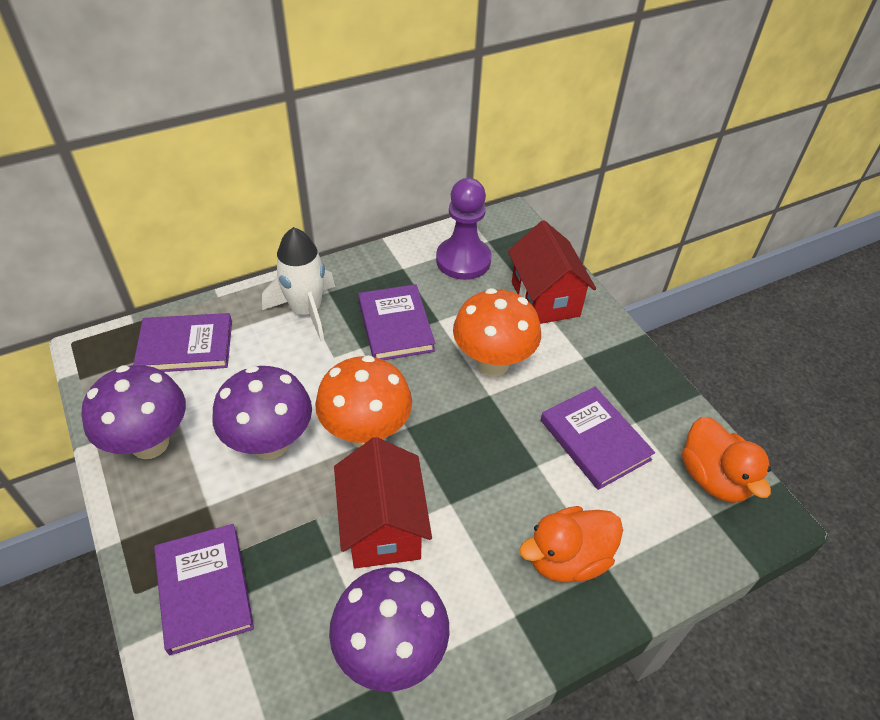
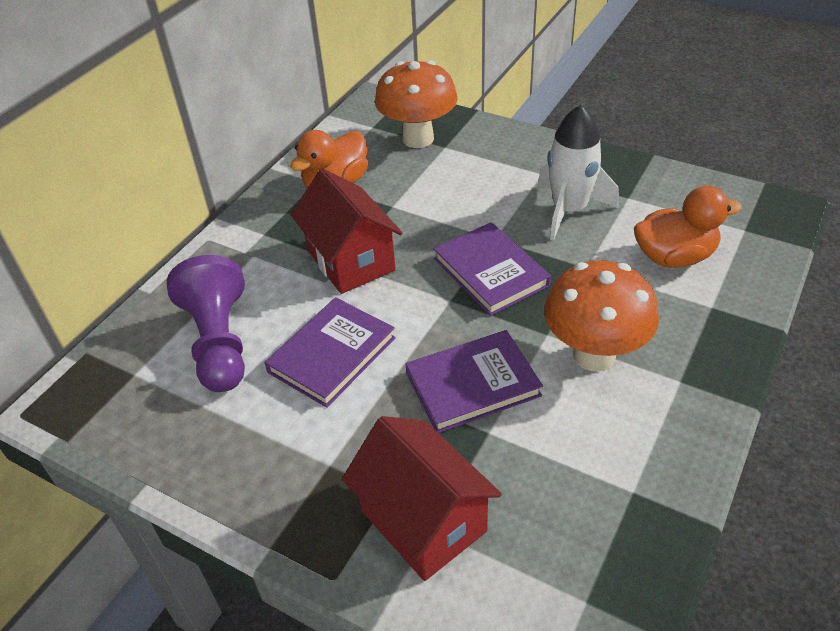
purple book: 4 -> 3
purple mushroom: 3 -> 0

